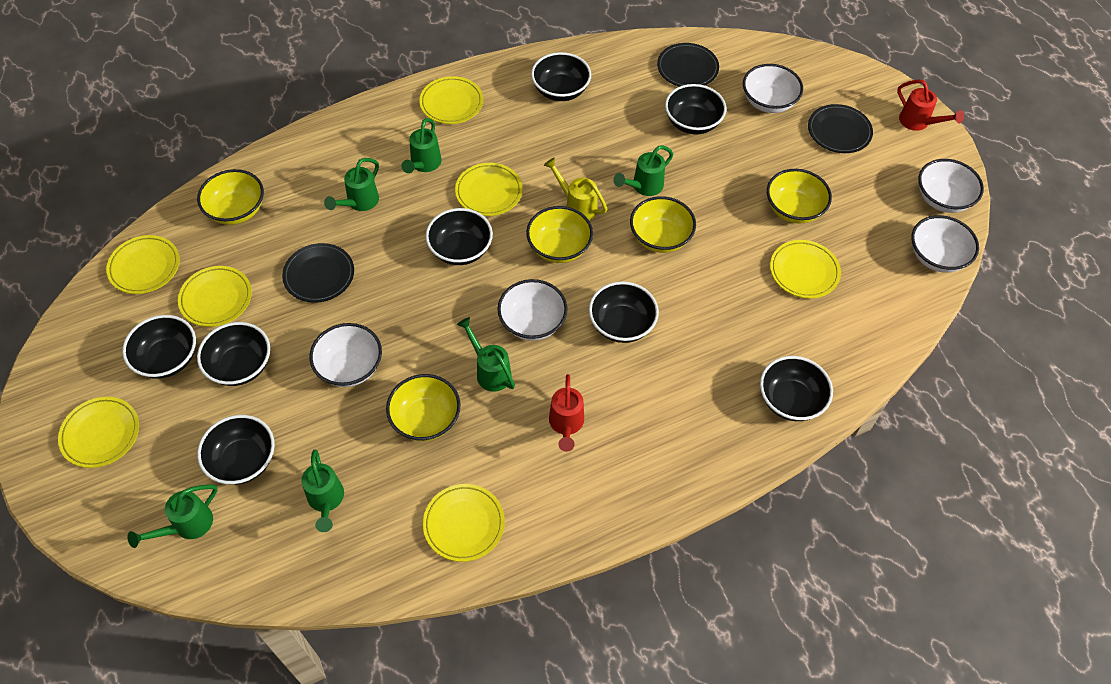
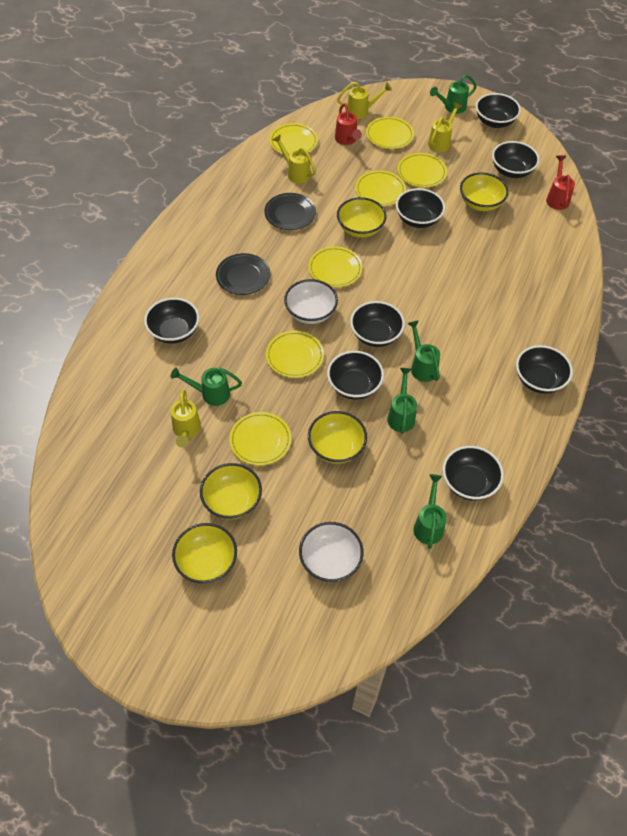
black plate: 3 -> 2
green watering can: 6 -> 5
white bowl: 5 -> 2
yellow watering can: 1 -> 4

